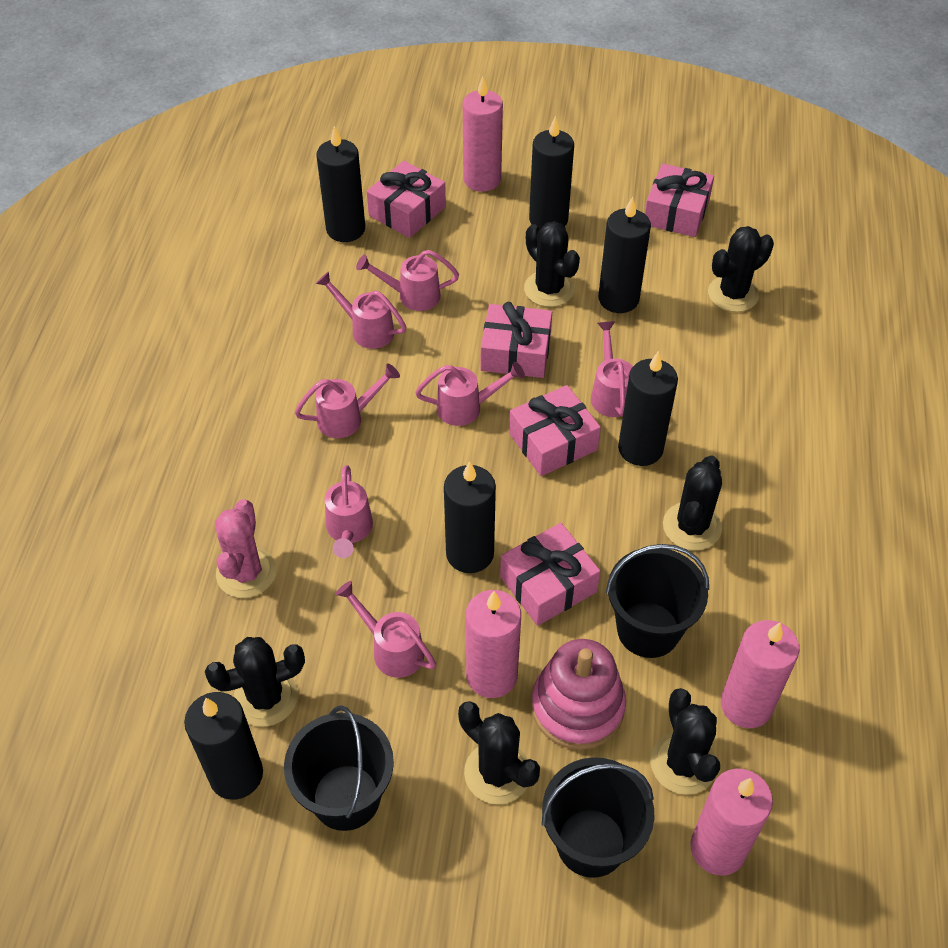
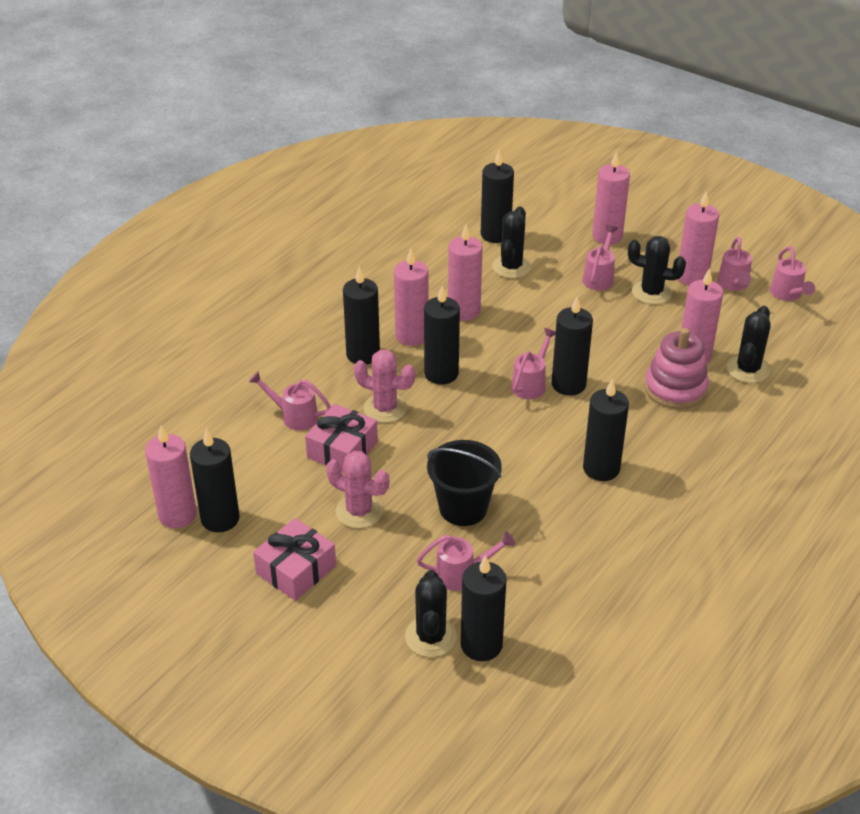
black bucket: 3 -> 1
black cactus: 6 -> 4
black candle: 6 -> 7
pink cactus: 1 -> 2
pink candle: 4 -> 6
pink gift: 5 -> 2
pink watering can: 7 -> 6

